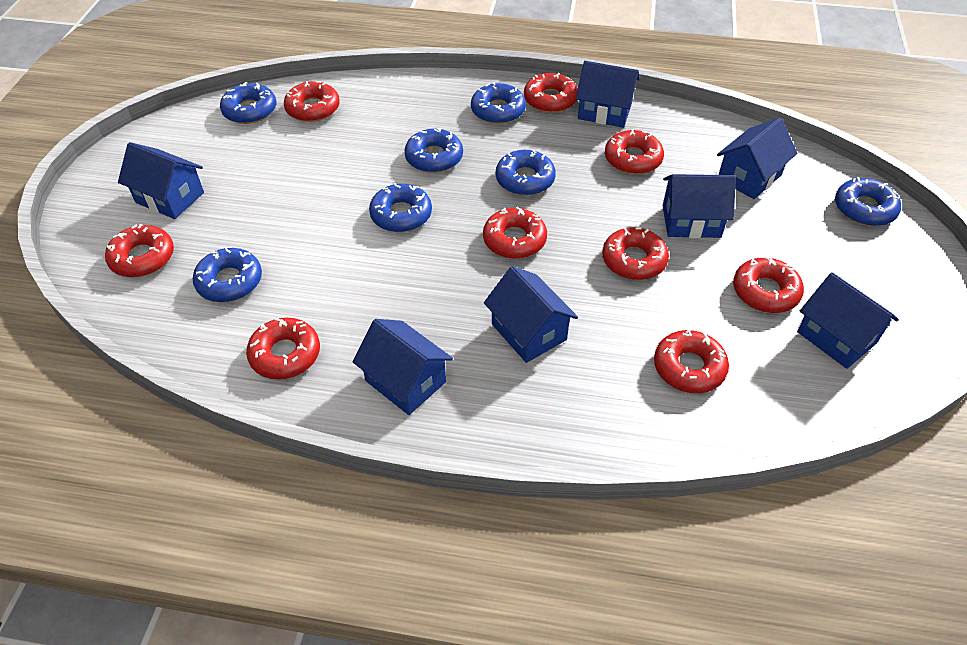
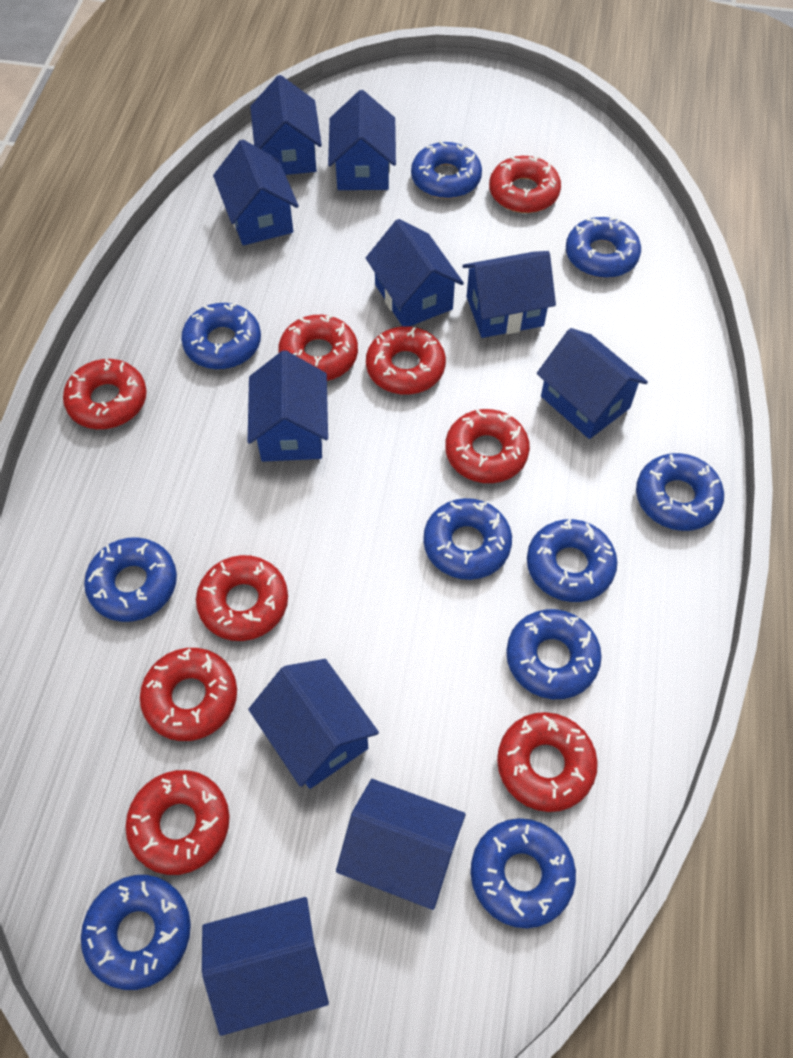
blue donut: 7 -> 10
blue house: 7 -> 10

